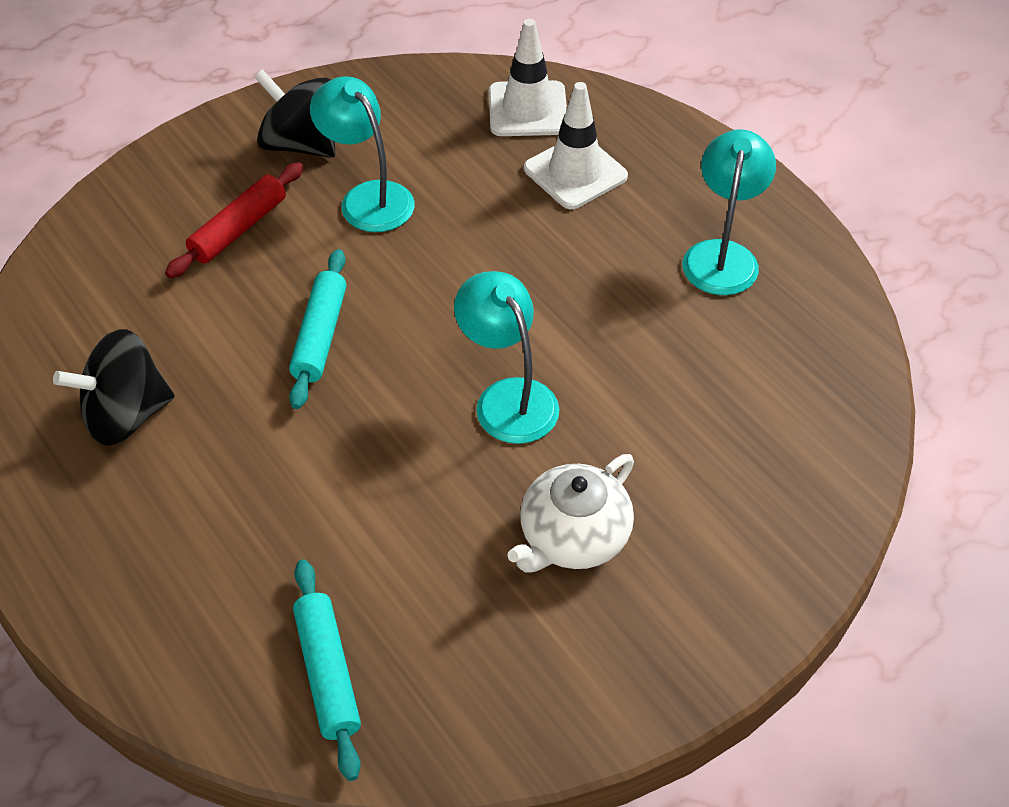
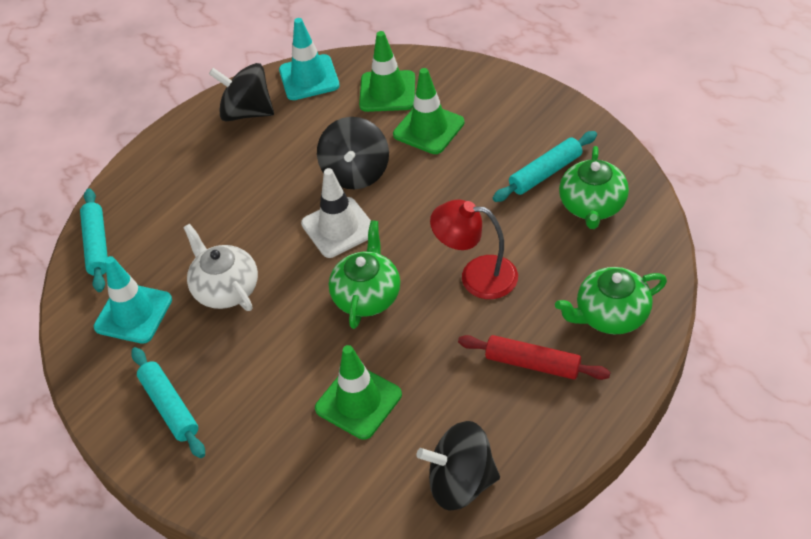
black spinning top: 2 -> 3
green teapot: 0 -> 3
green traffic cone: 0 -> 3
red lamp: 0 -> 1
turquoise lamp: 3 -> 0
turquoise rolling pin: 2 -> 3
turquoise traffic cone: 0 -> 2
white traffic cone: 2 -> 1

